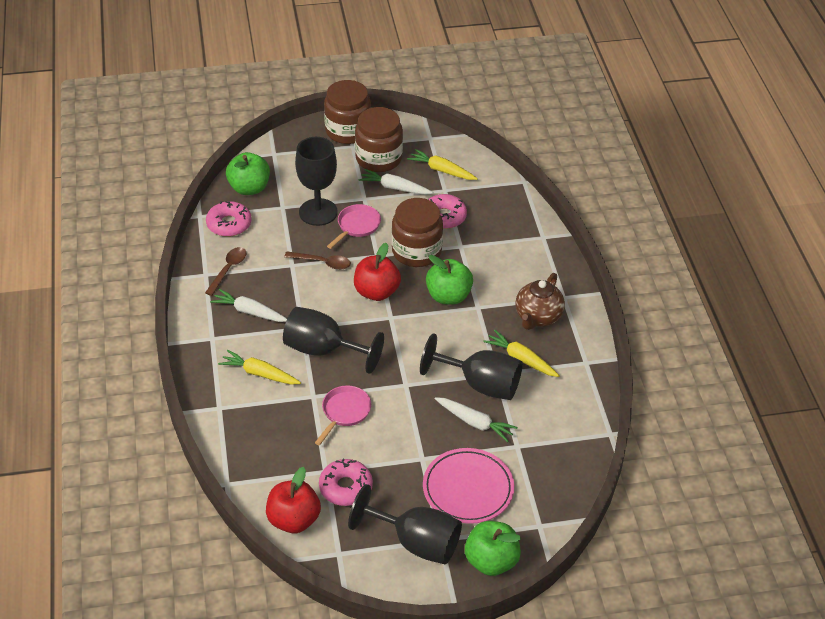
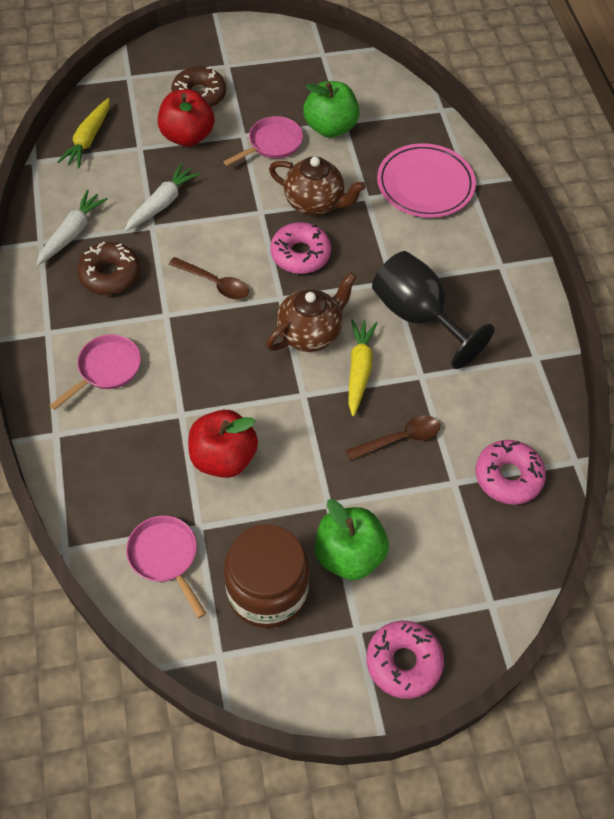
black goblet: 4 -> 1
brown donut: 0 -> 2
brown jar: 3 -> 1
brown teapot: 1 -> 2
green apple: 3 -> 2
pink pan: 2 -> 3
white carrot: 3 -> 2
yellow carrot: 3 -> 2

